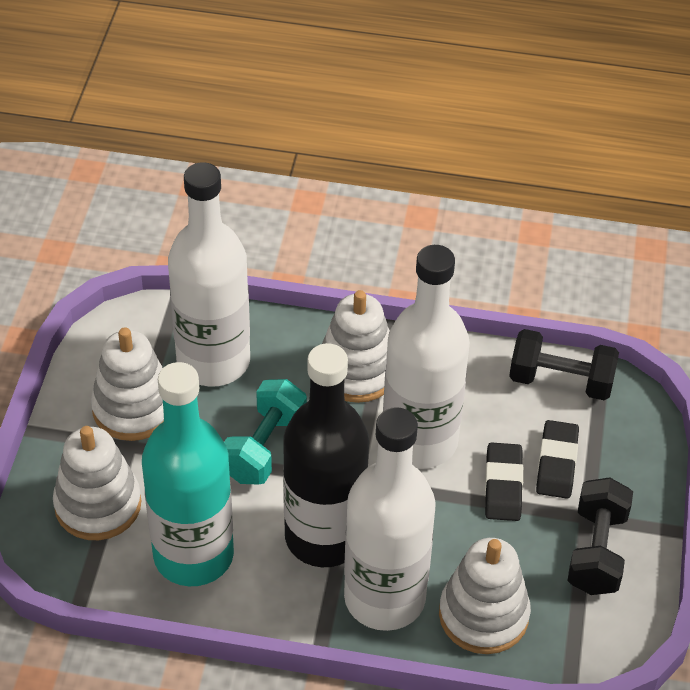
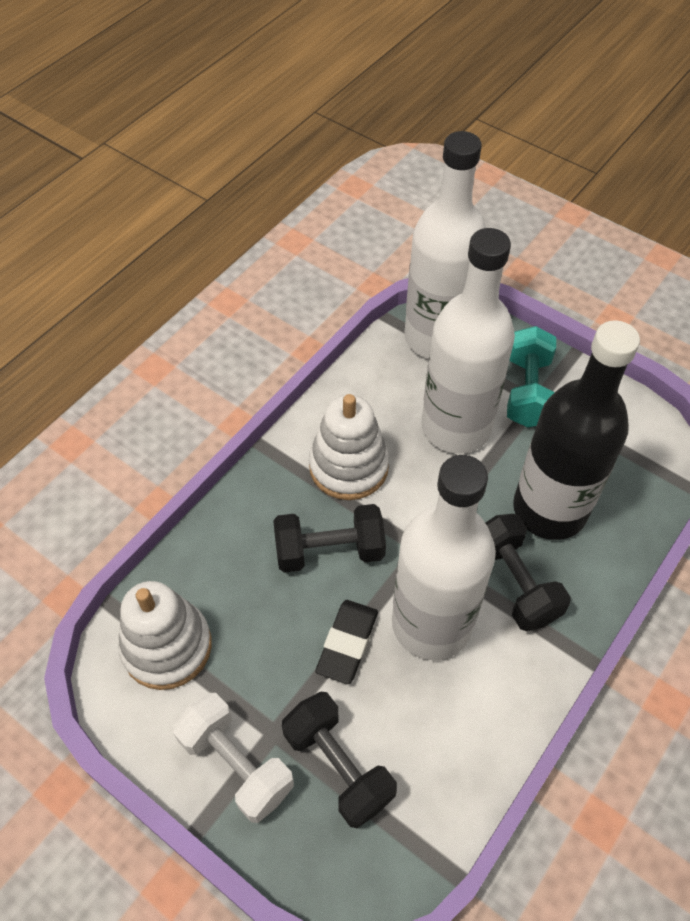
black dumbbell: 2 -> 3
black eraser: 2 -> 1
turquoise bottle: 1 -> 0
white dumbbell: 0 -> 1
white stacking toy: 4 -> 2

